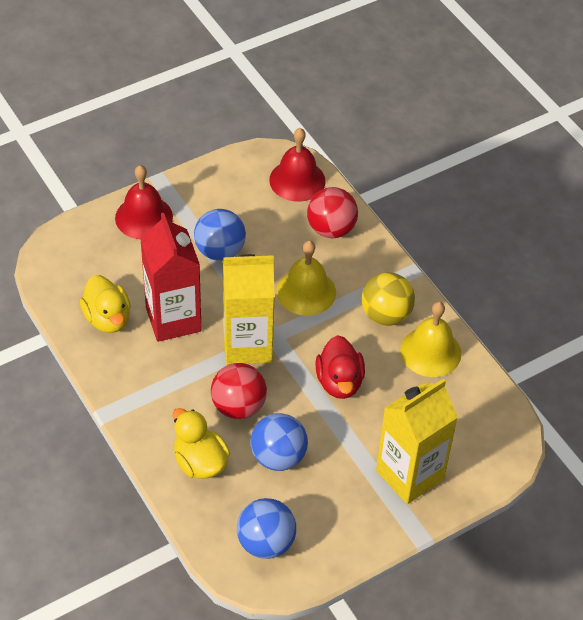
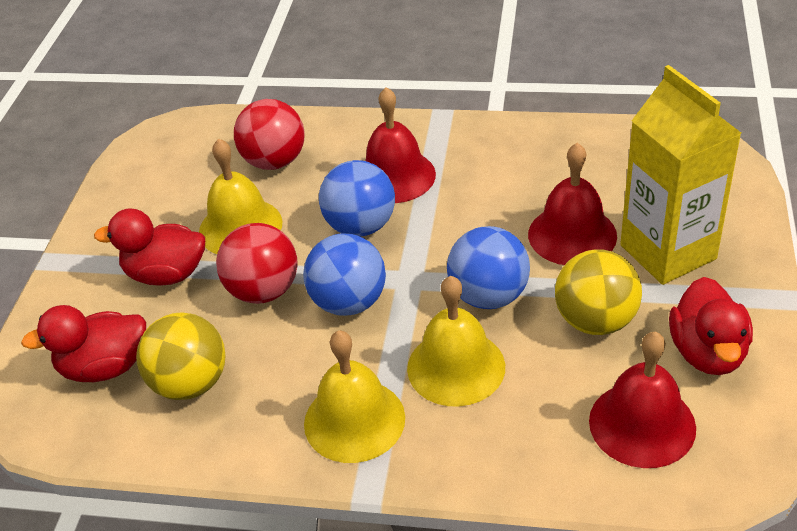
red bell: 2 -> 3
red carton: 1 -> 0
red duck: 1 -> 3
yellow ball: 1 -> 2
yellow bell: 2 -> 3
yellow carton: 2 -> 1
yellow duck: 2 -> 0

